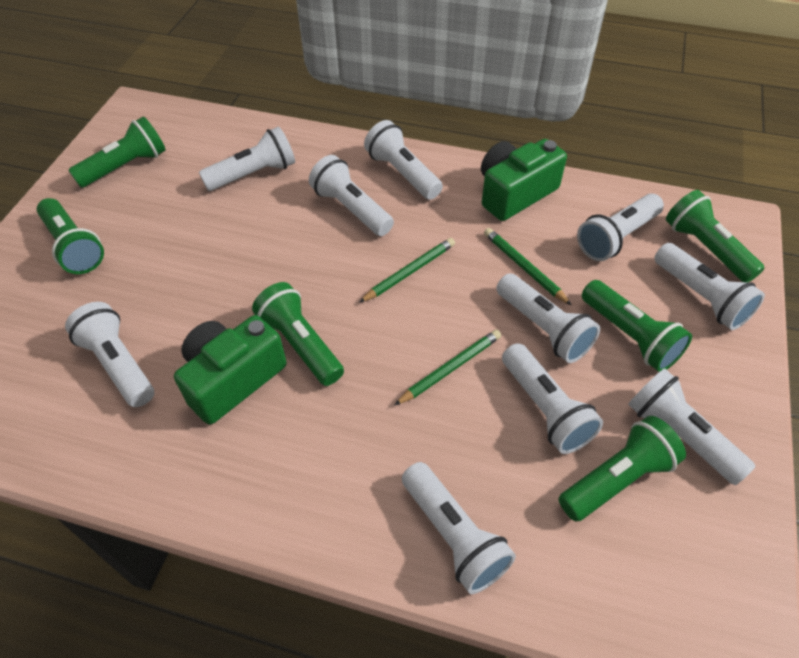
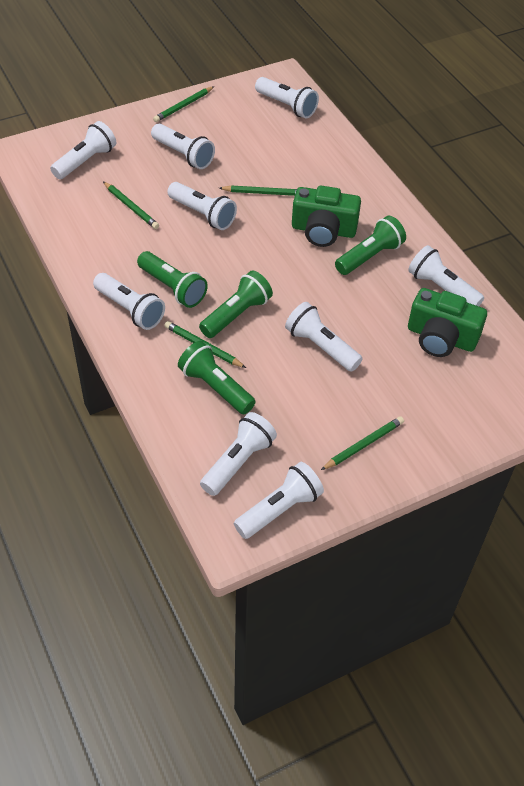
green flashlight: 6 -> 4
green pencil: 3 -> 5
white flashlight: 10 -> 9

